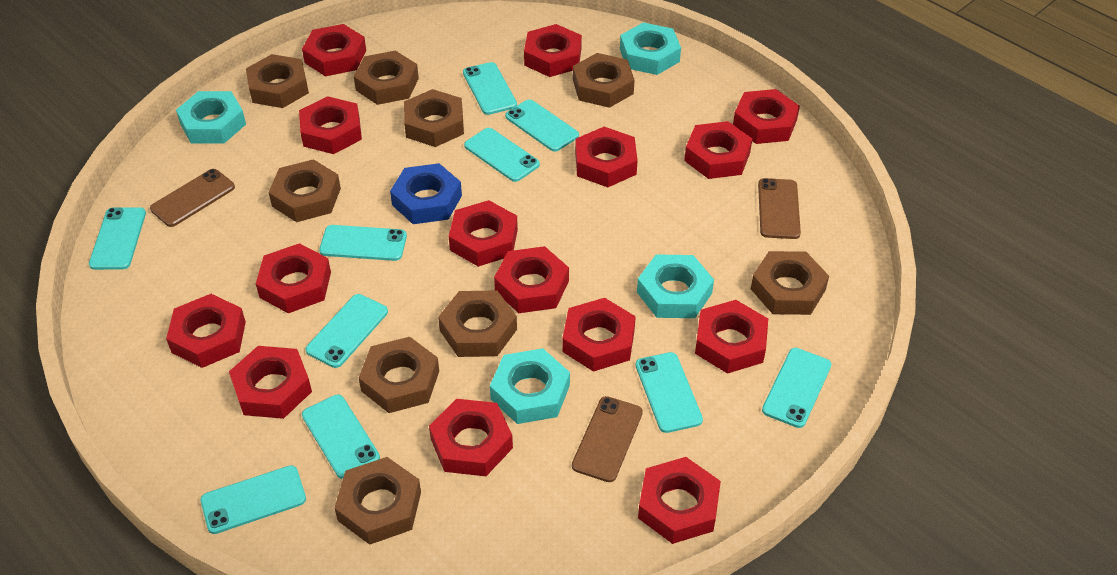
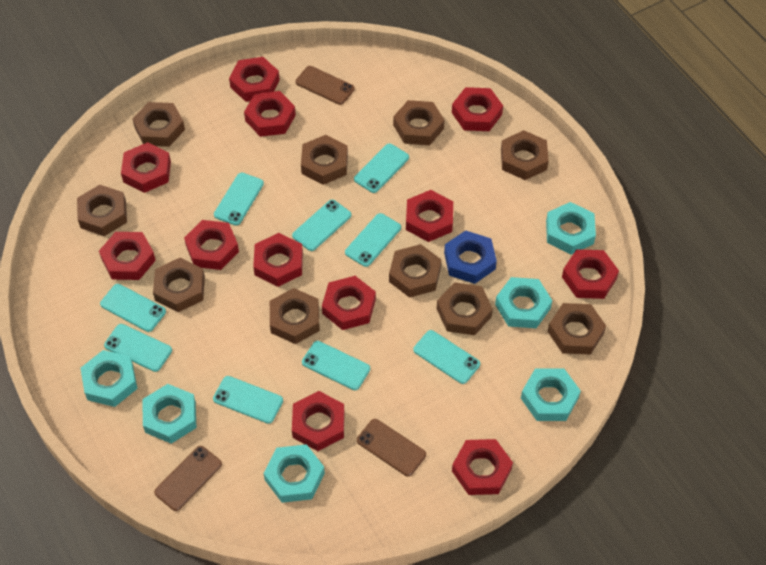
brown nut: 9 -> 10
red nut: 15 -> 12
turquoise nut: 4 -> 6
turquoise phone: 10 -> 9

